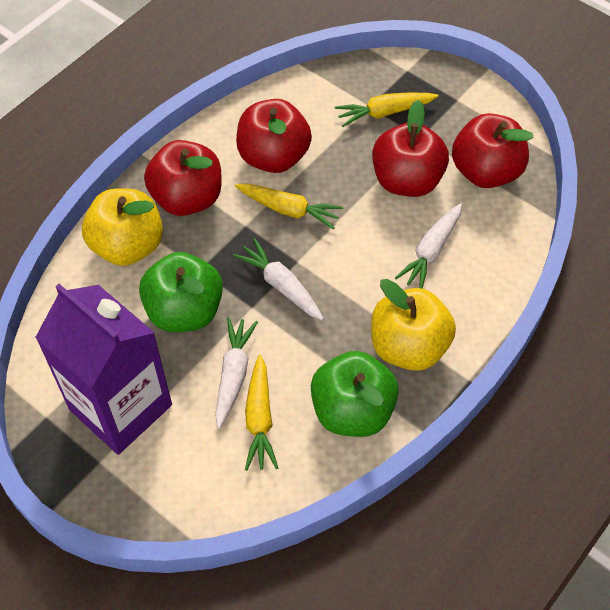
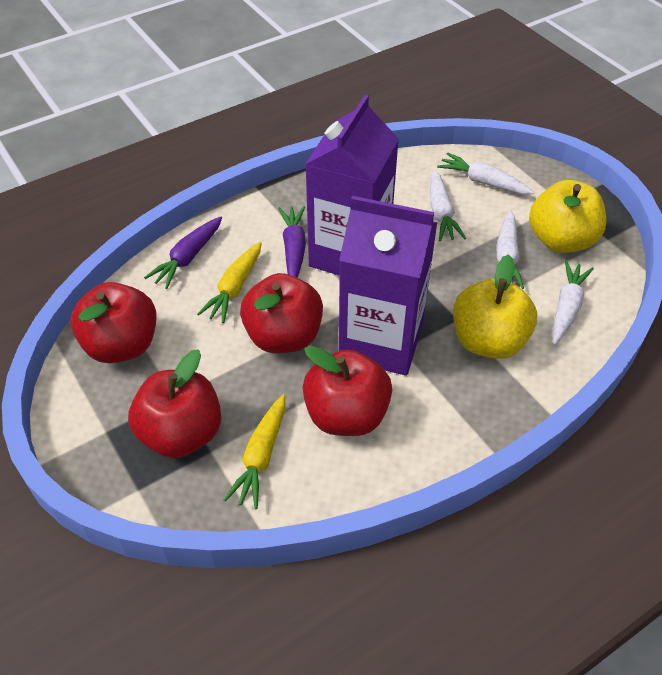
green apple: 2 -> 0
purple carrot: 0 -> 2
purple carton: 1 -> 2
white carrot: 3 -> 4
yellow carrot: 3 -> 2

